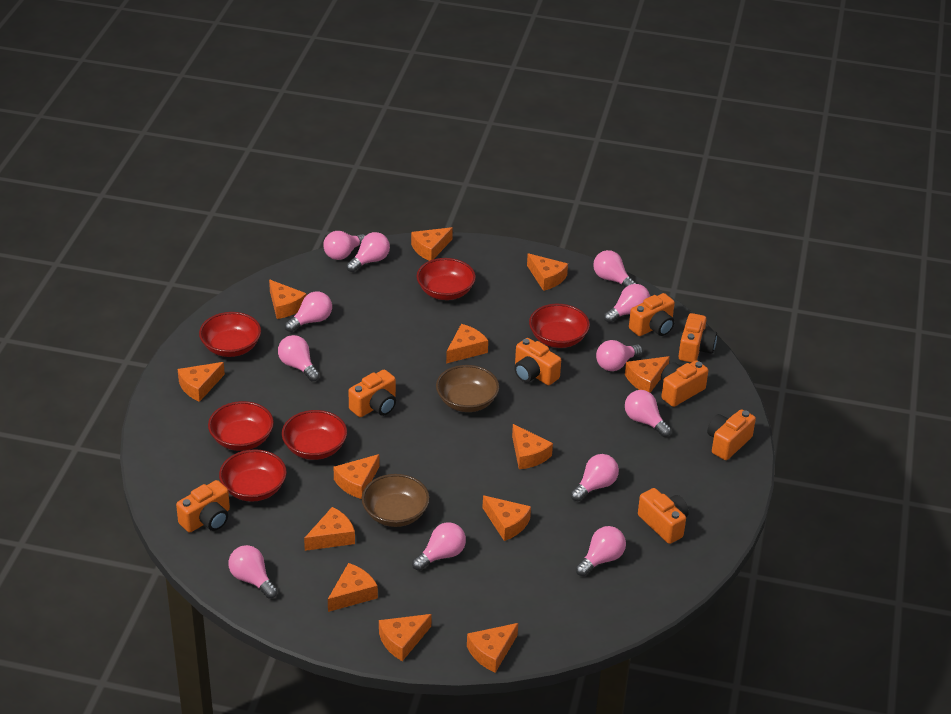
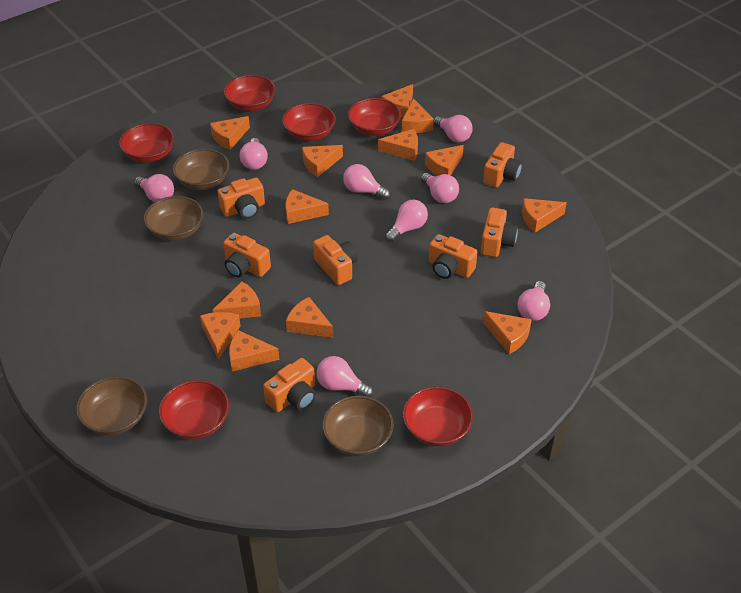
brown bowl: 2 -> 4
orange camera: 8 -> 7
pink light bulb: 12 -> 8

